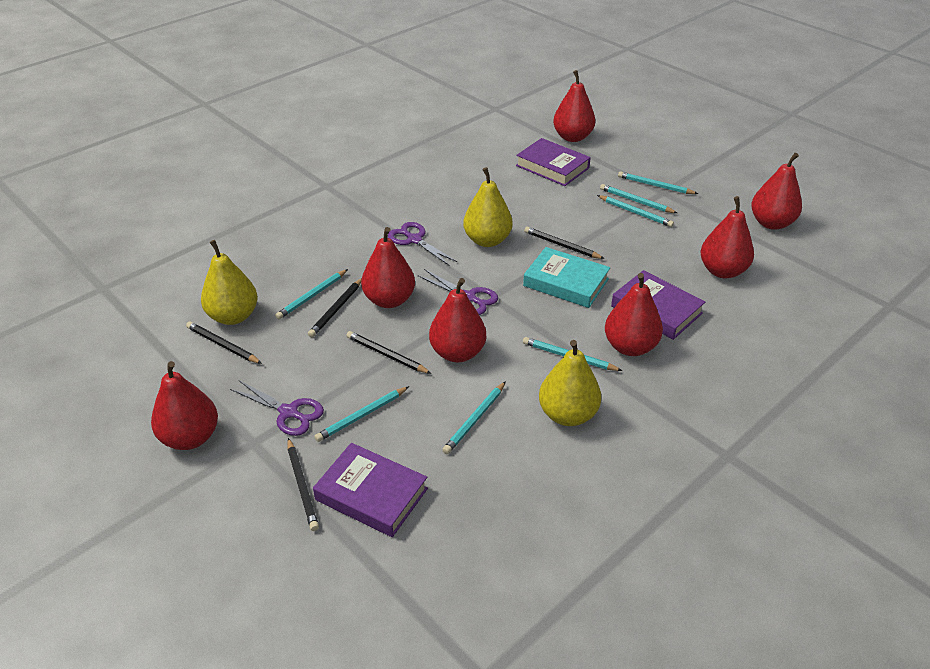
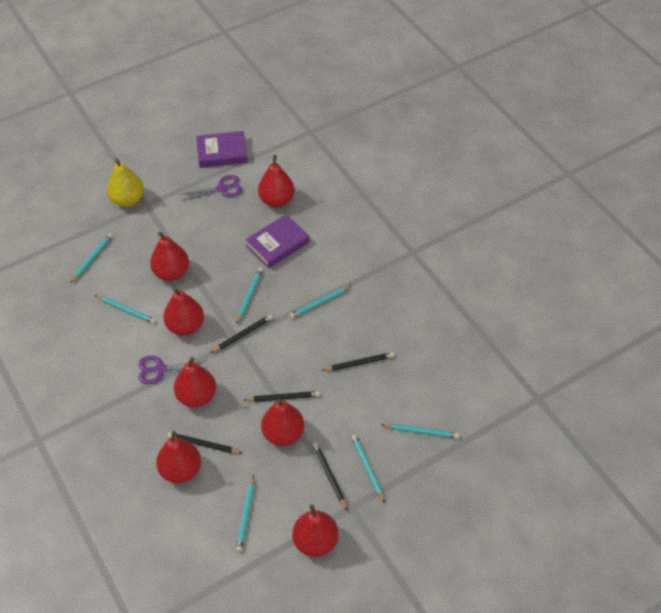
purple book: 3 -> 2
purple scissors: 3 -> 2
turquoise book: 1 -> 0
yellow pear: 3 -> 1

